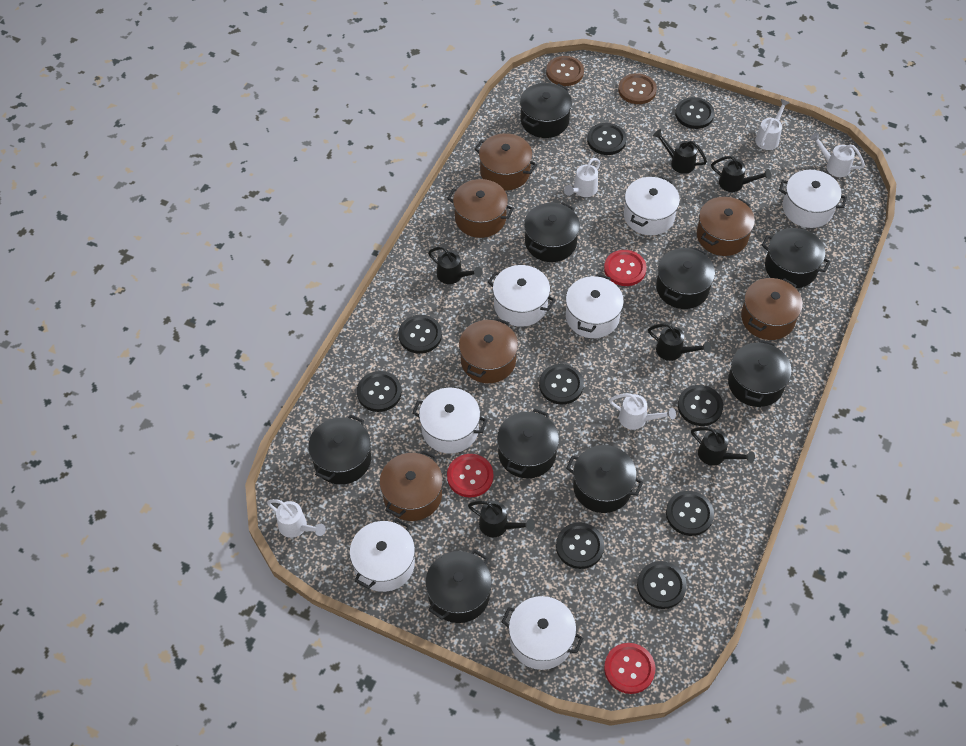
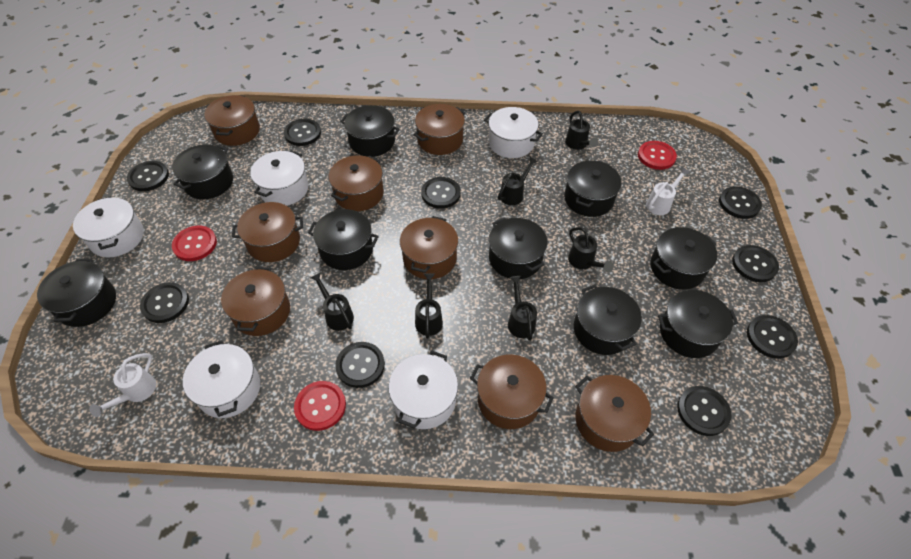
brown button: 2 -> 0
brown pot: 6 -> 8
white pot: 7 -> 5
white watering can: 5 -> 2

